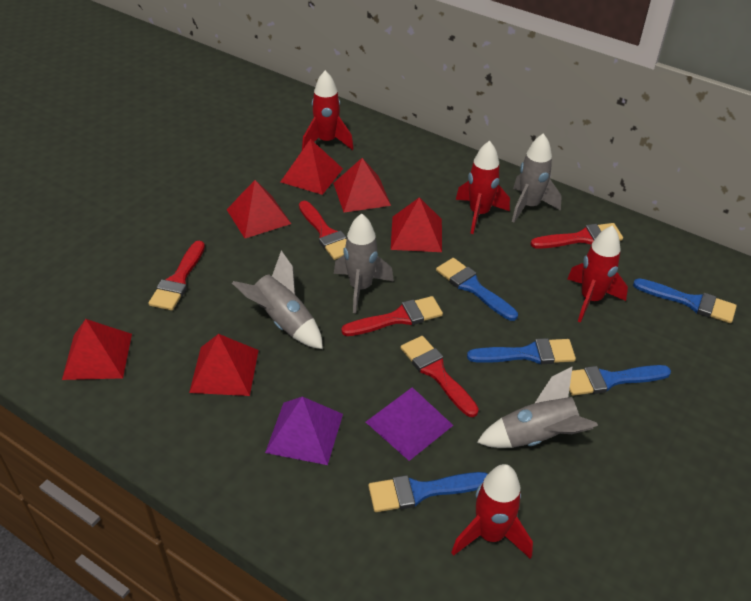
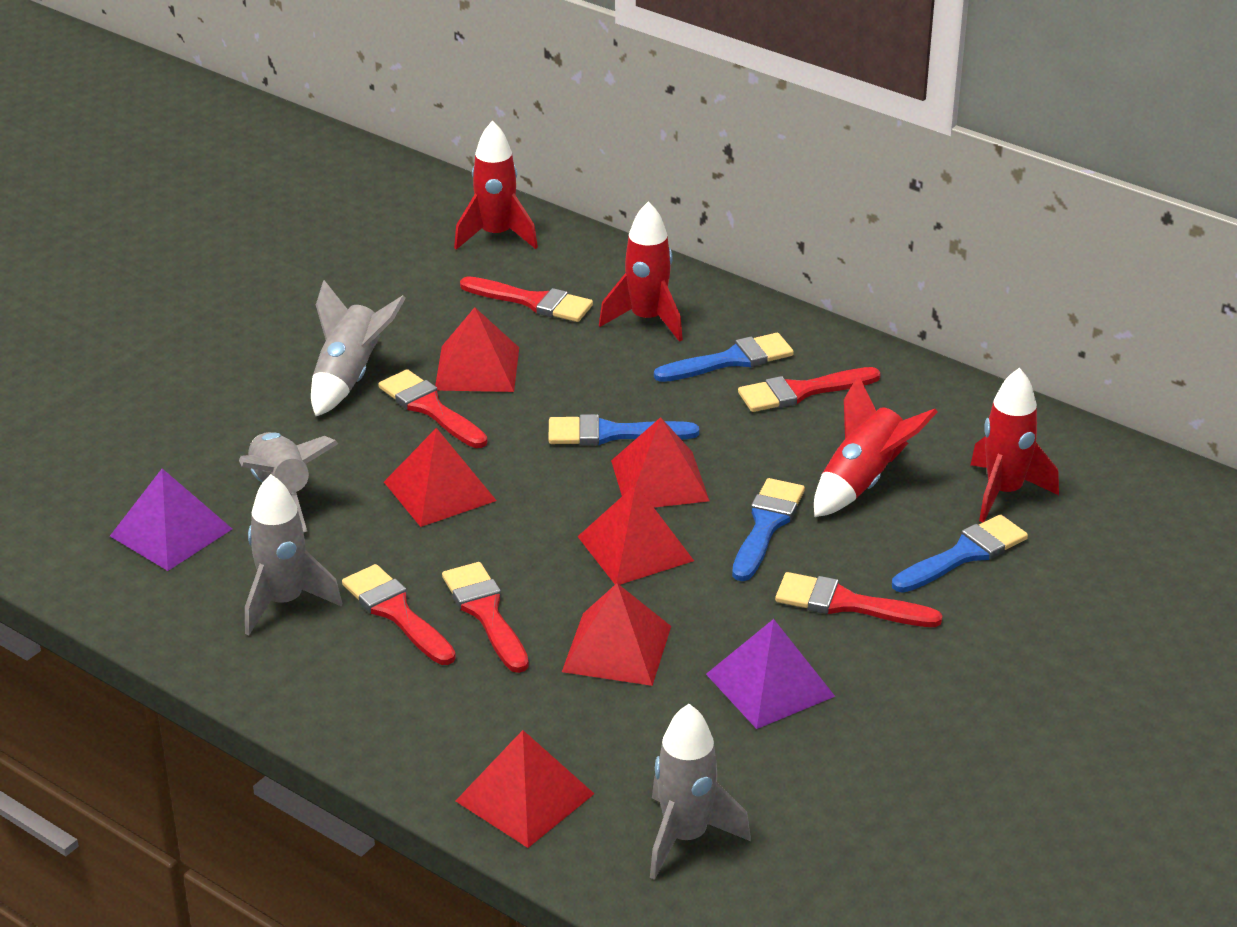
blue brush: 5 -> 4
red brush: 5 -> 6

